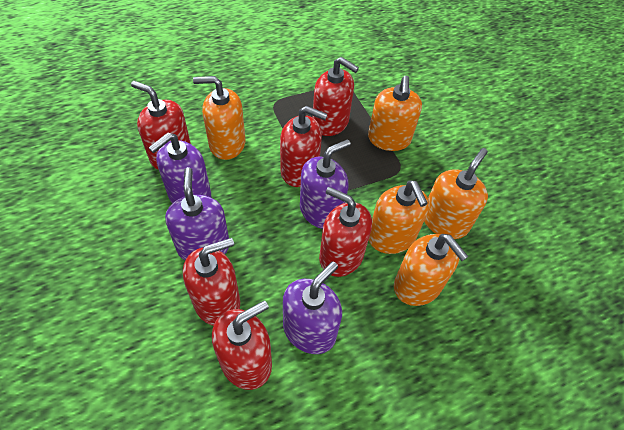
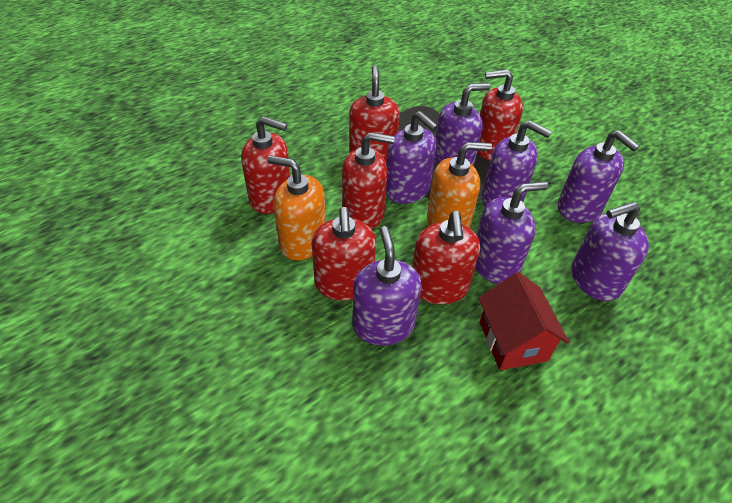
orange soap dispenser: 5 -> 2
purple soap dispenser: 4 -> 7
red house: 0 -> 1

